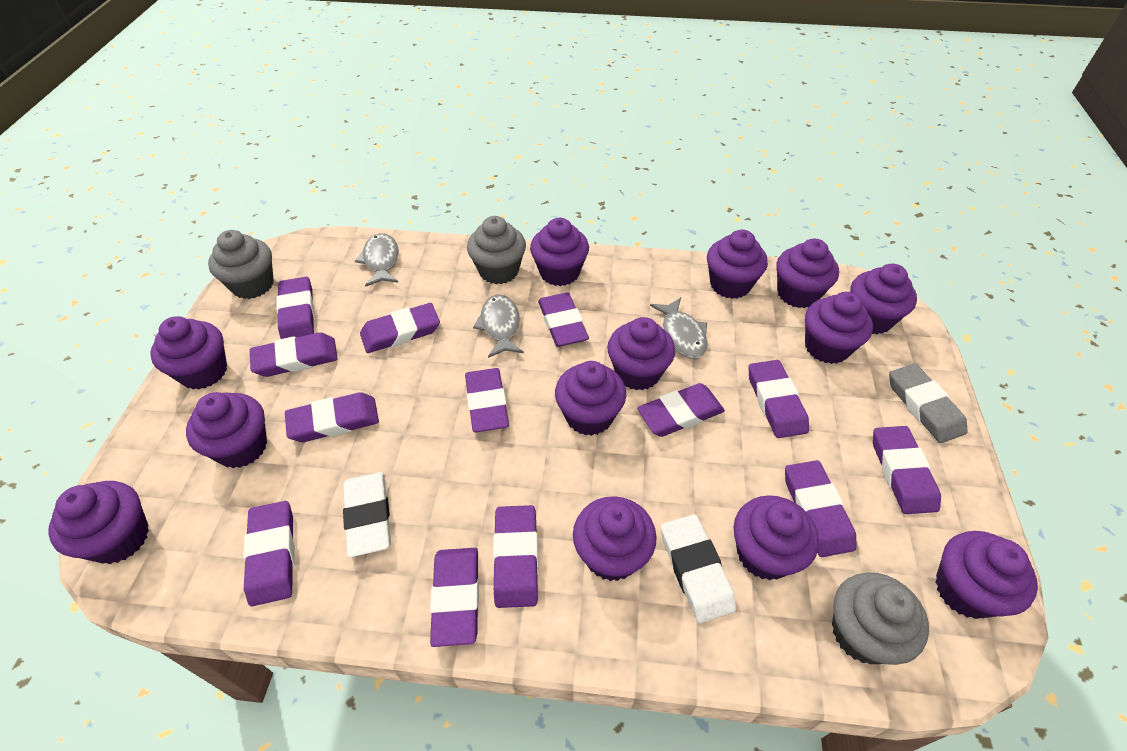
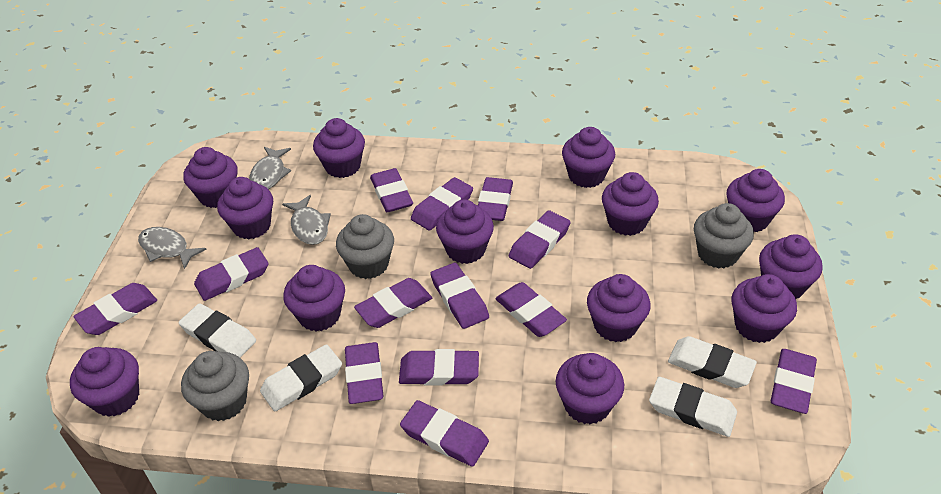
grey eraser: 1 -> 0
white eraser: 2 -> 4

